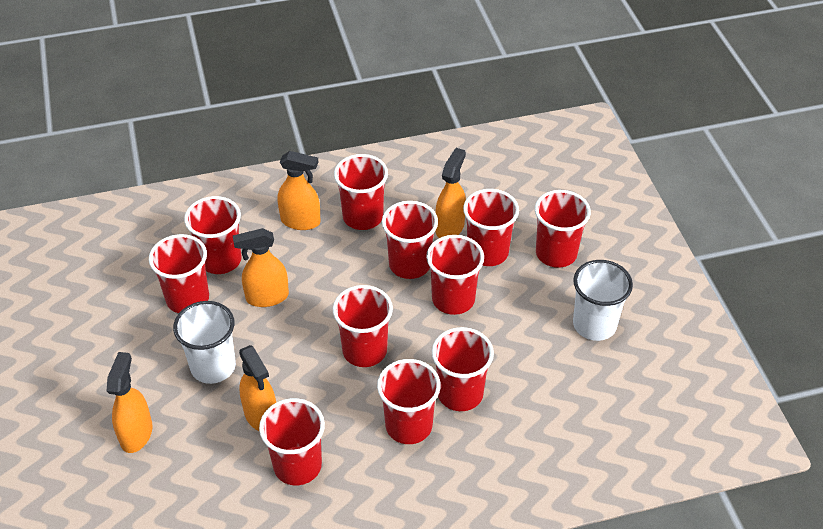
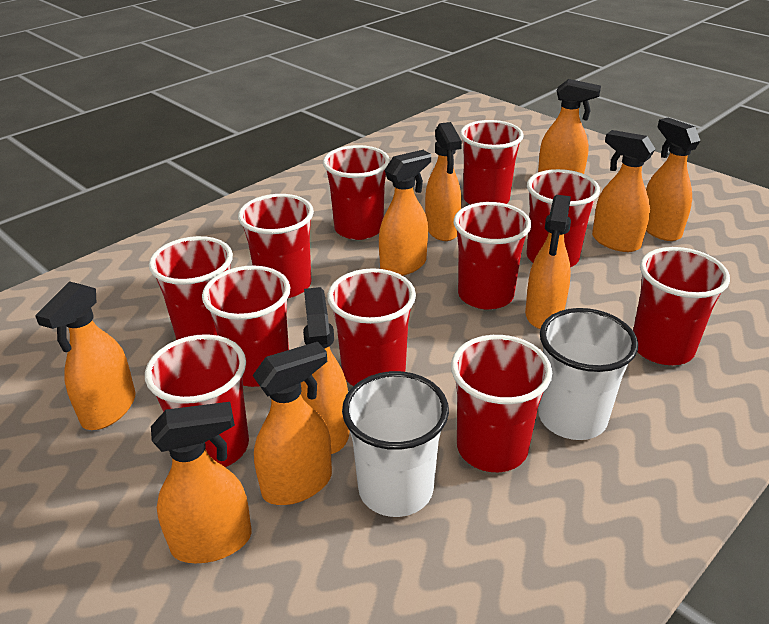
orange spray bottle: 5 -> 10

